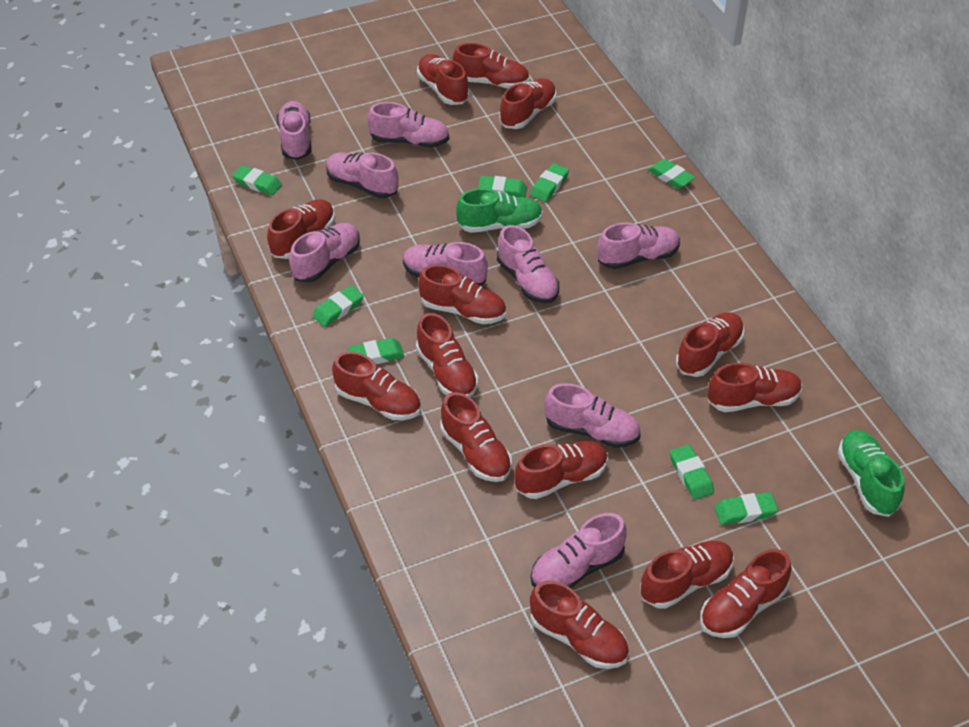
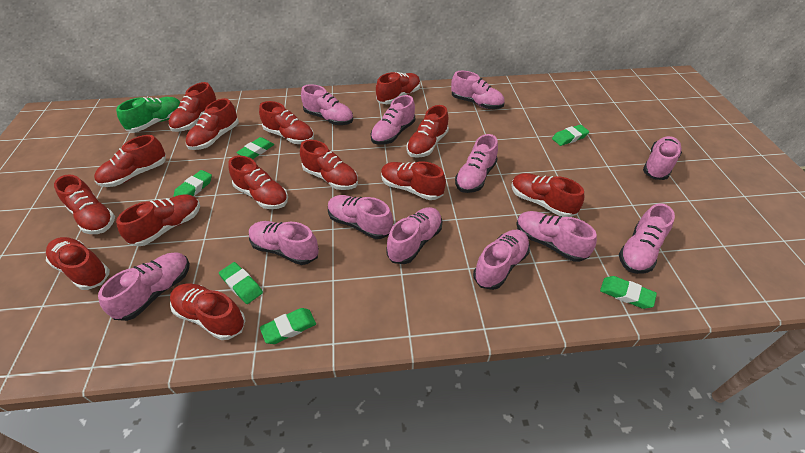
green eraser: 8 -> 6
green shoe: 2 -> 1
pink shoe: 9 -> 12

